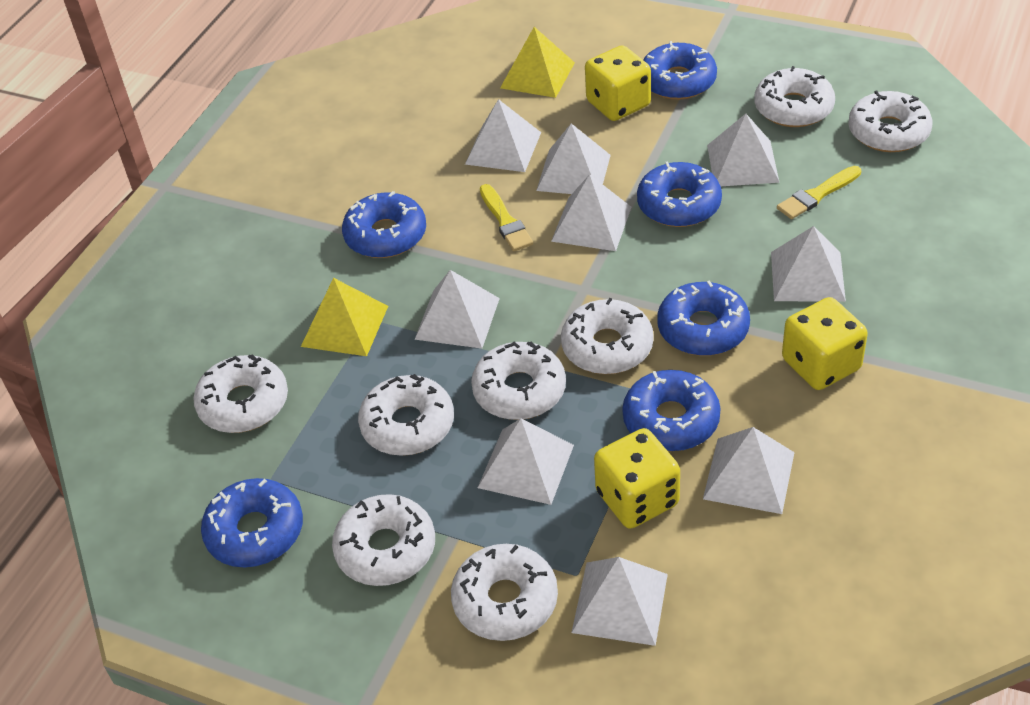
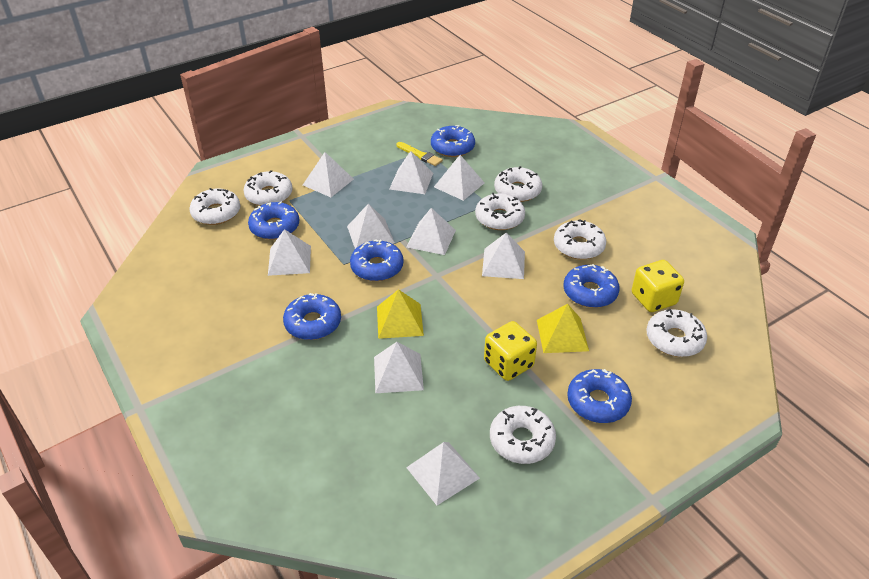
white donut: 8 -> 7
yellow brush: 2 -> 1
yellow dice: 3 -> 2

